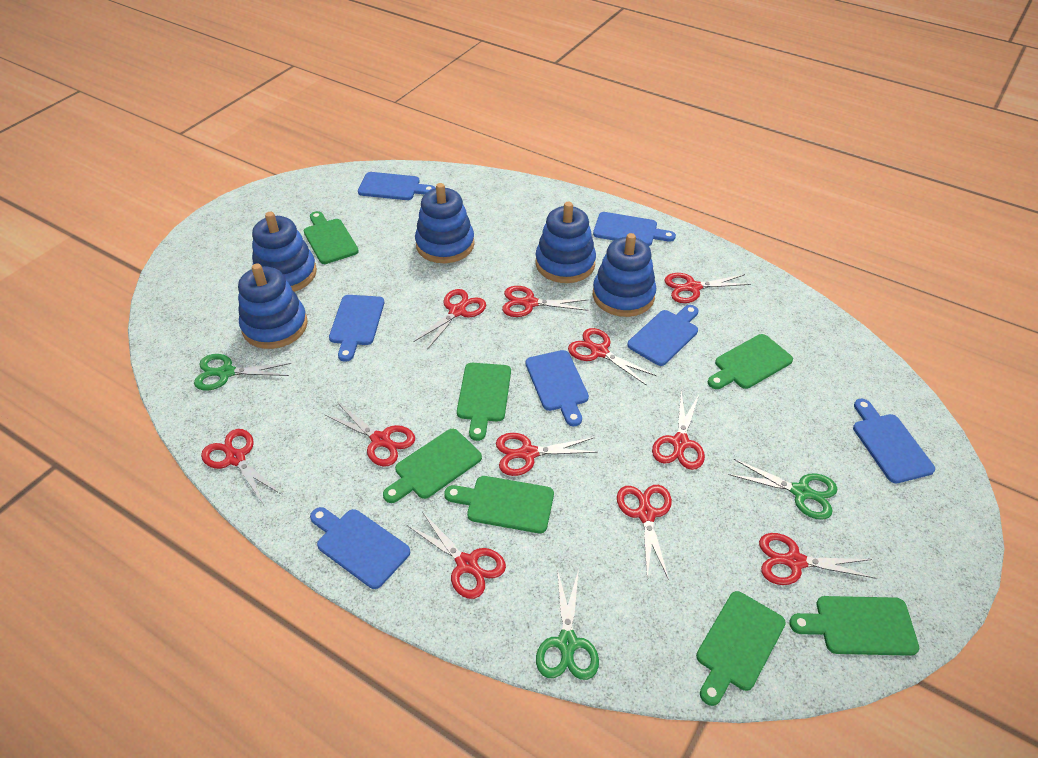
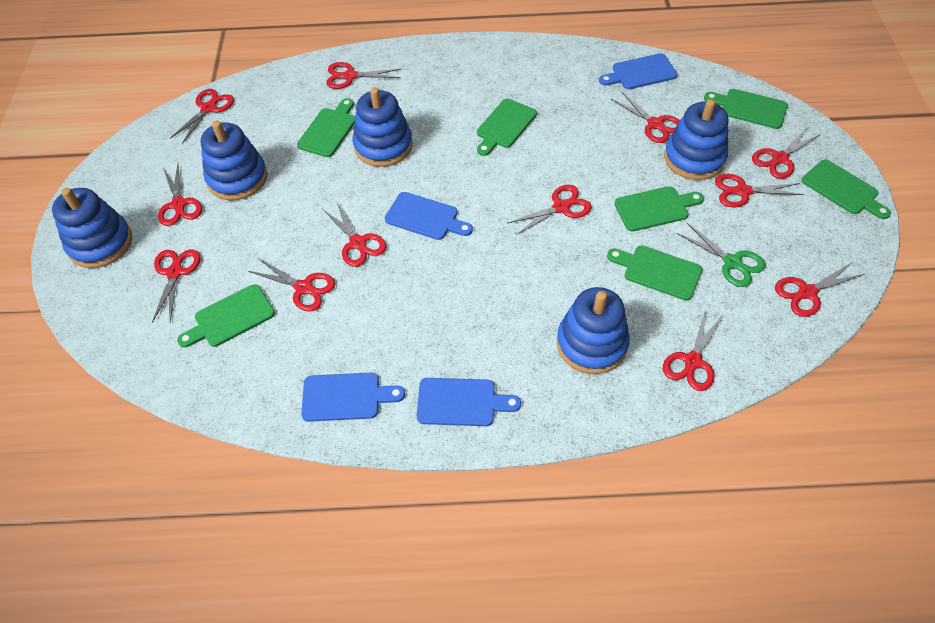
blue cutting board: 7 -> 4
green scissors: 3 -> 1
red scissors: 11 -> 12

